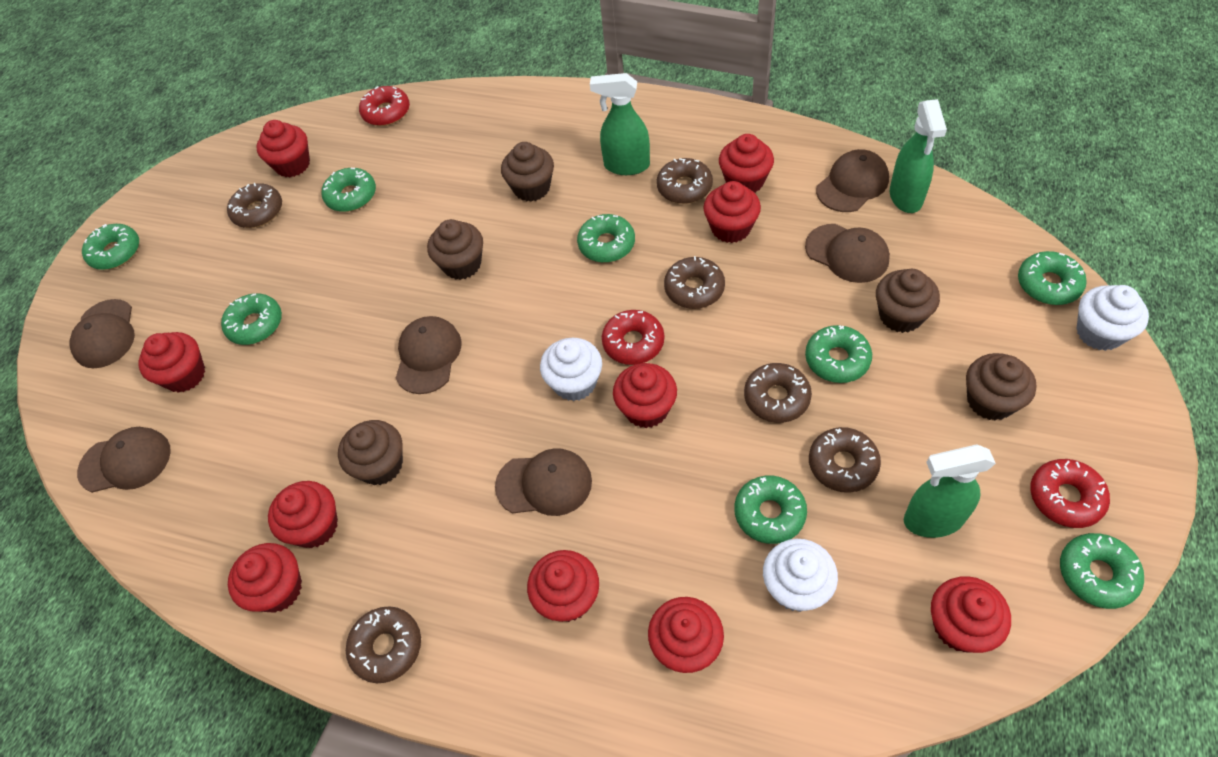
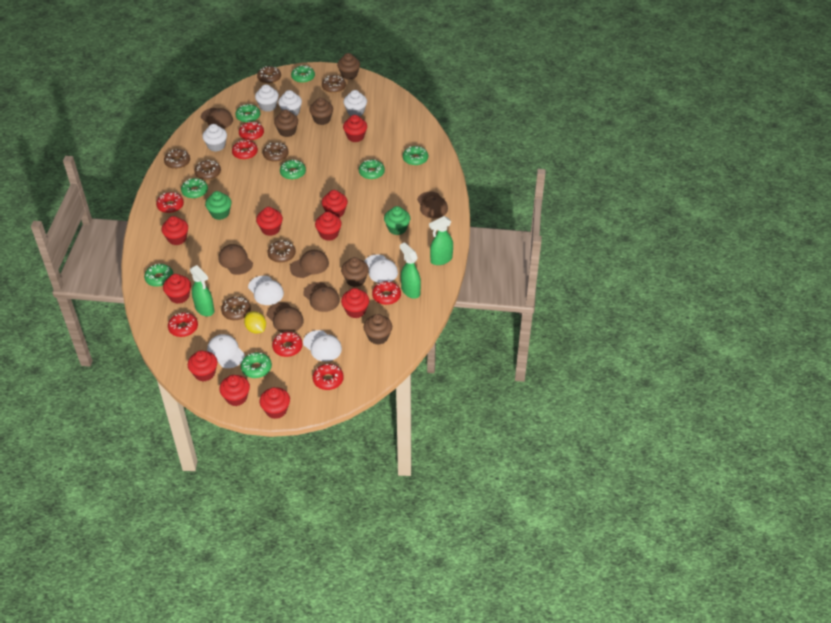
brown donut: 6 -> 7
green cupcake: 0 -> 2
red donut: 3 -> 7
white cap: 0 -> 4
white cupcake: 3 -> 4
yellow lemon: 0 -> 1

